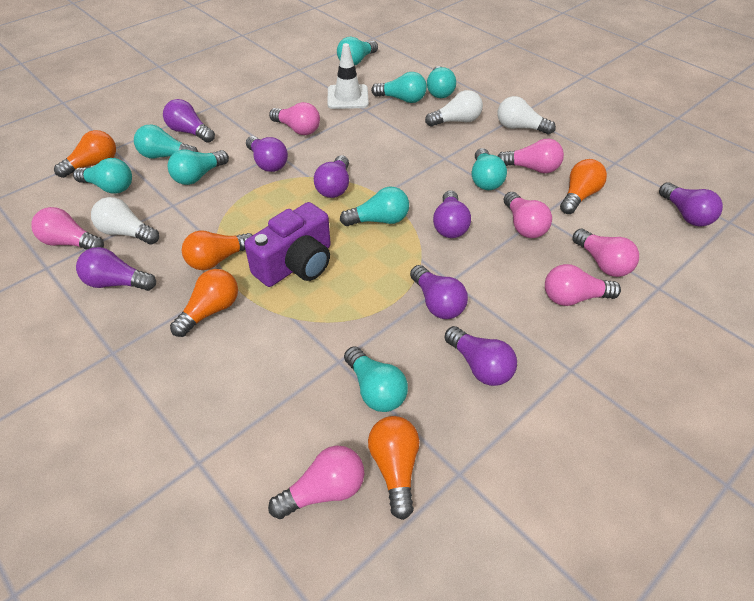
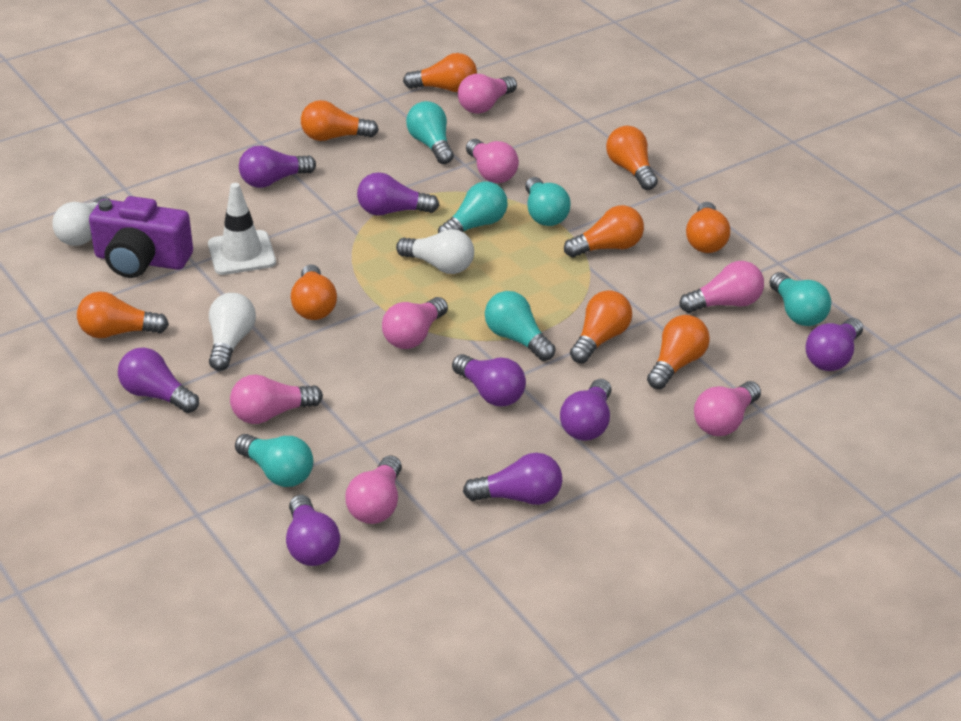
orange light bulb: 5 -> 9
turquoise light bulb: 9 -> 6

